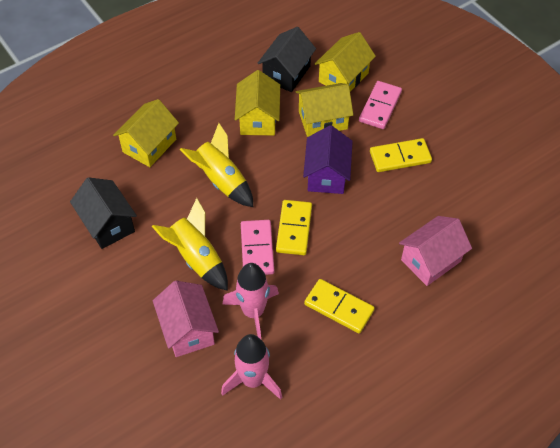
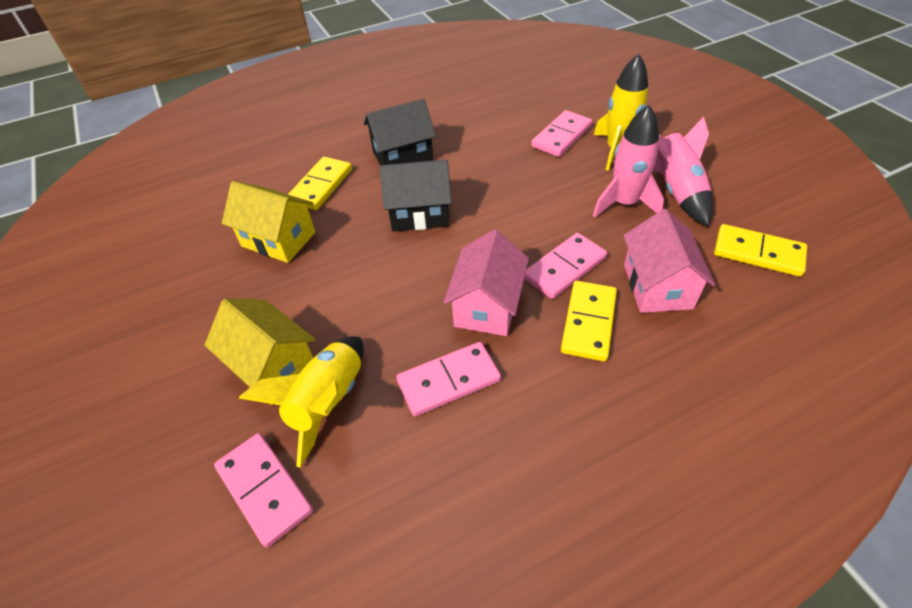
pink domino: 2 -> 4
purple house: 1 -> 0
yellow house: 4 -> 2

